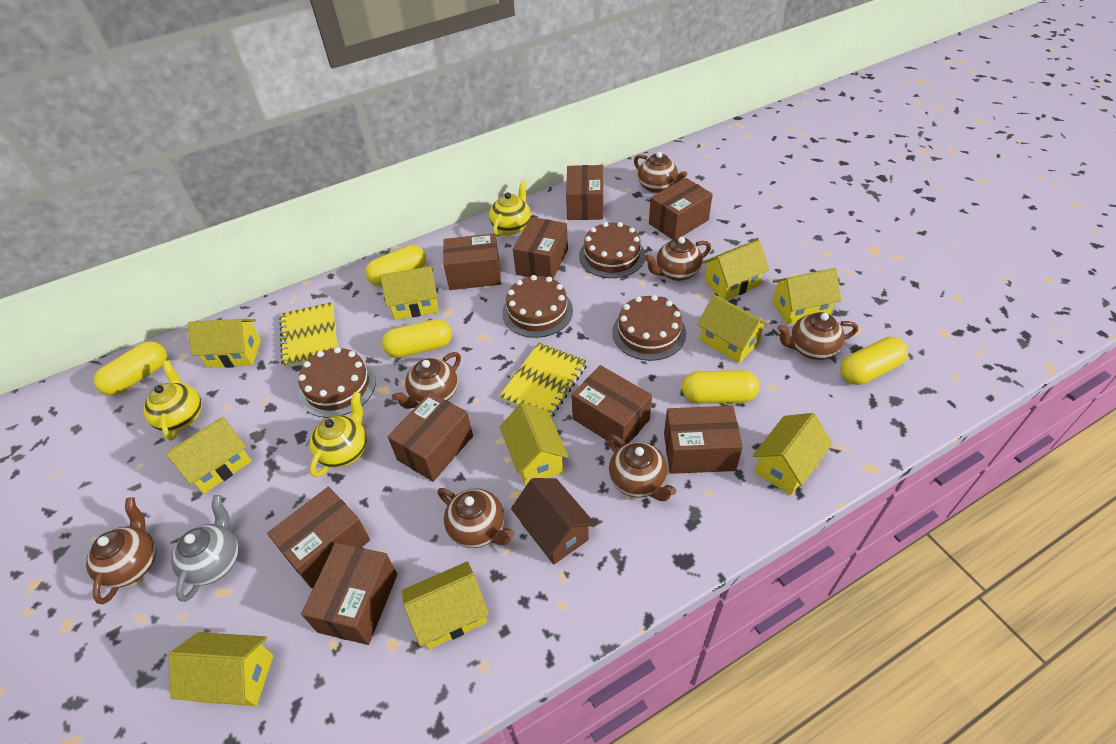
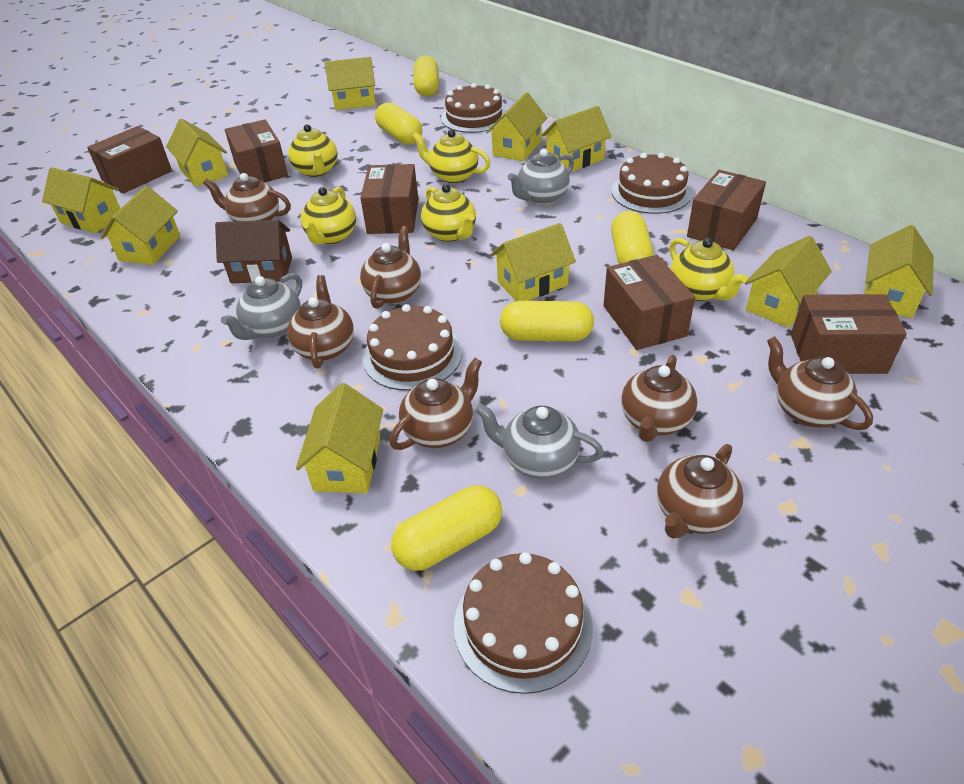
brown box: 9 -> 6
grey teapot: 1 -> 3
yellow notebook: 2 -> 0
yellow teapot: 3 -> 5

